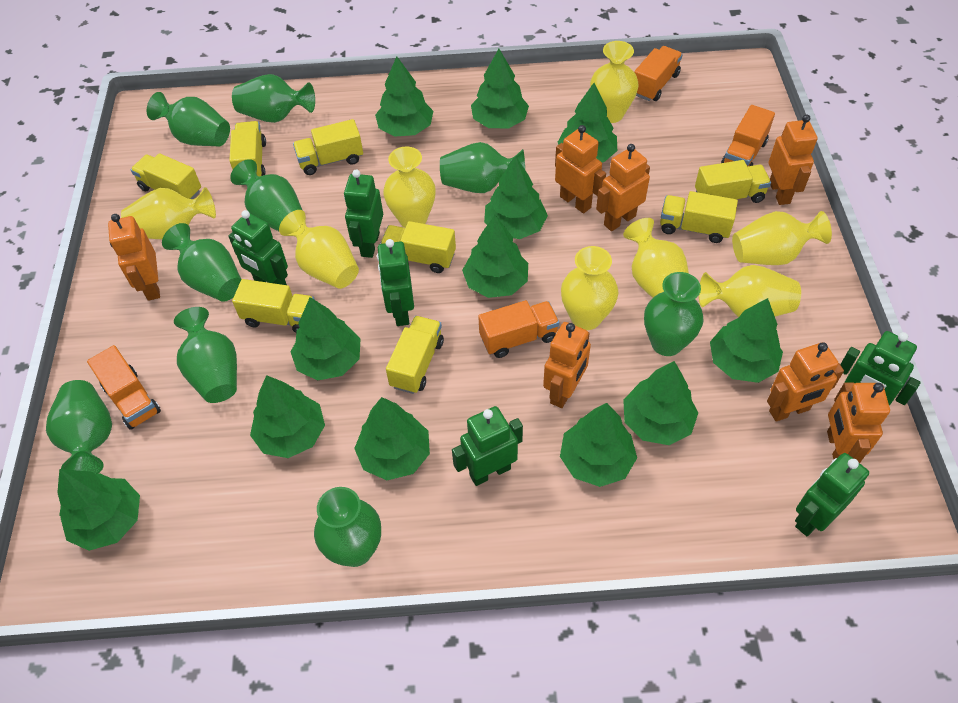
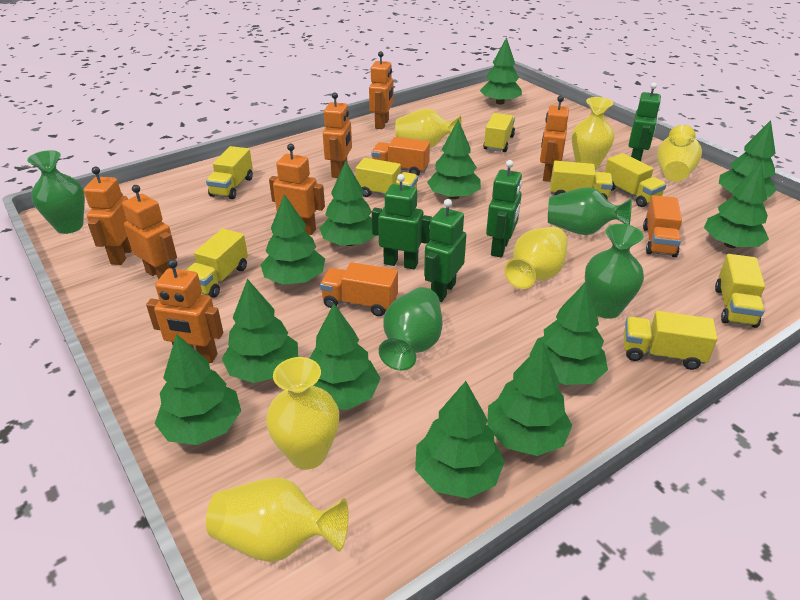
green robot: 6 -> 4
green vase: 9 -> 4
orange truck: 4 -> 3
yellow vase: 8 -> 6

